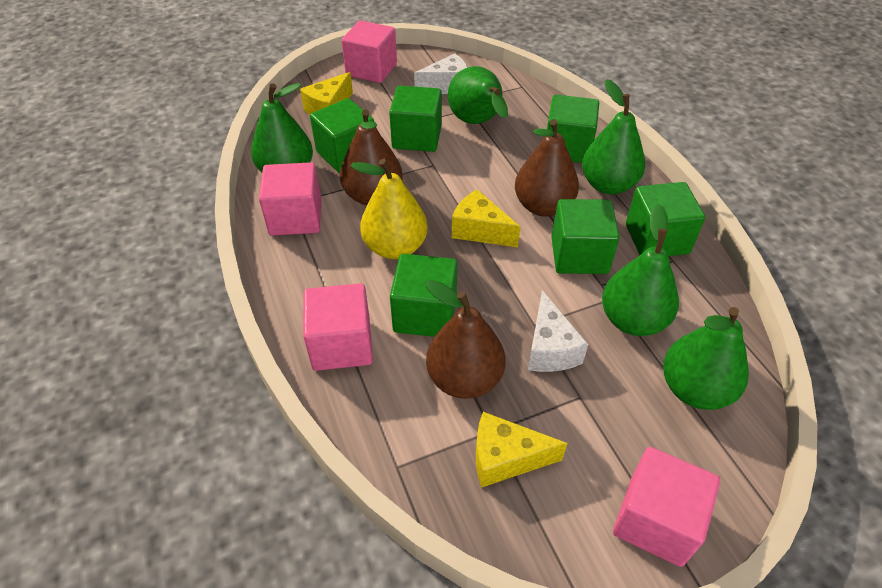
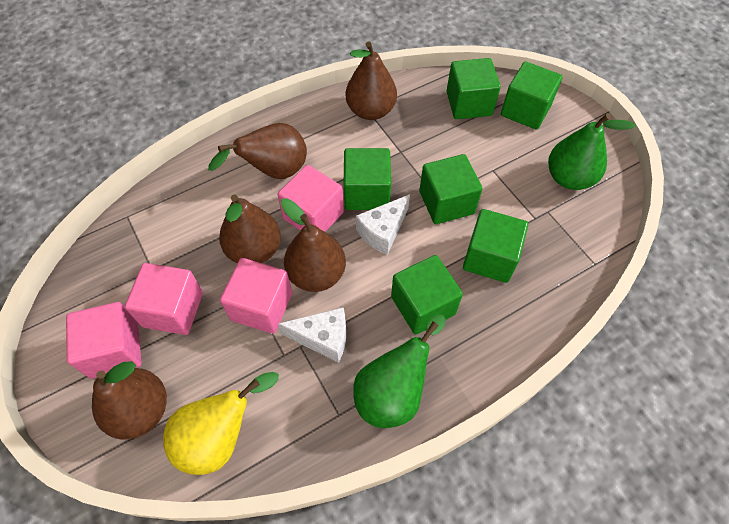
brown pear: 3 -> 5
green pear: 5 -> 2
yellow cheese: 3 -> 0

